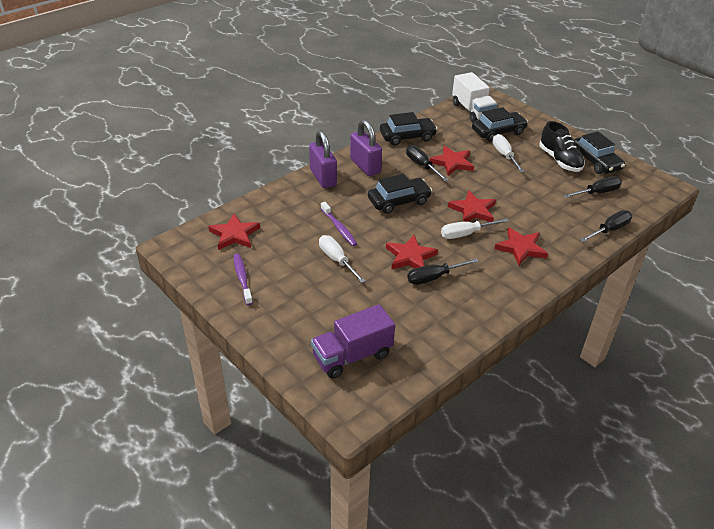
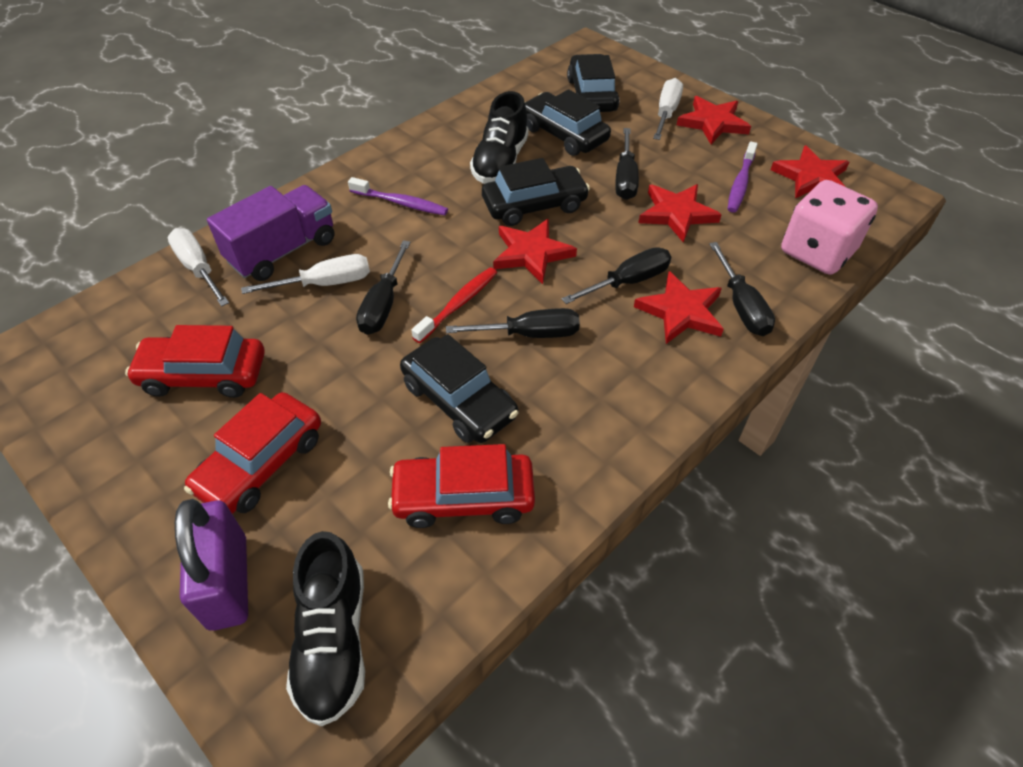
black screwdriver: 4 -> 5
black shoe: 1 -> 2
pink dice: 0 -> 1
purple padlock: 2 -> 1
red car: 0 -> 3
red toothbrush: 0 -> 1
white truck: 1 -> 0

